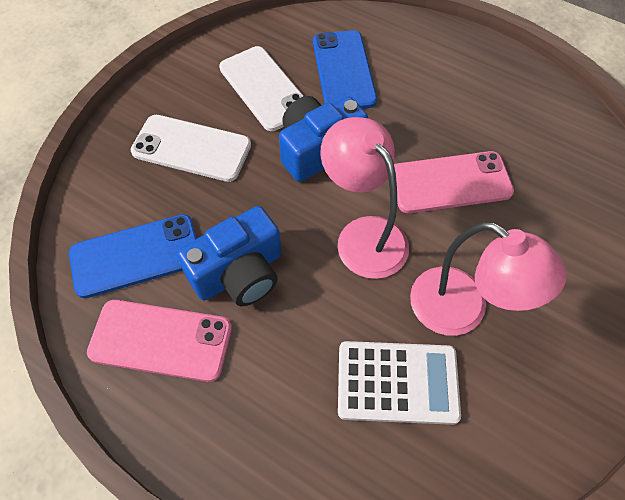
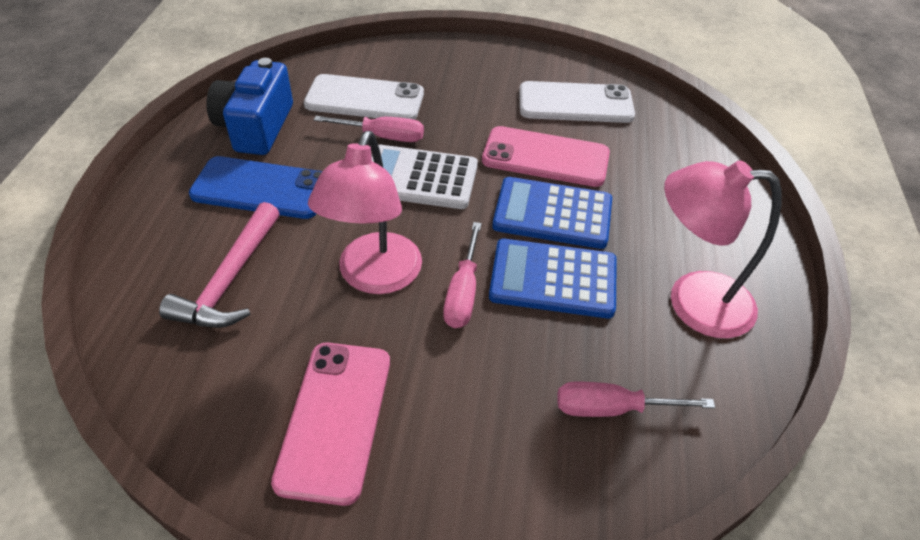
blue calculator: 0 -> 2
blue camera: 2 -> 1
blue phone: 2 -> 1
pink hammer: 0 -> 1
pink screwdriver: 0 -> 3

